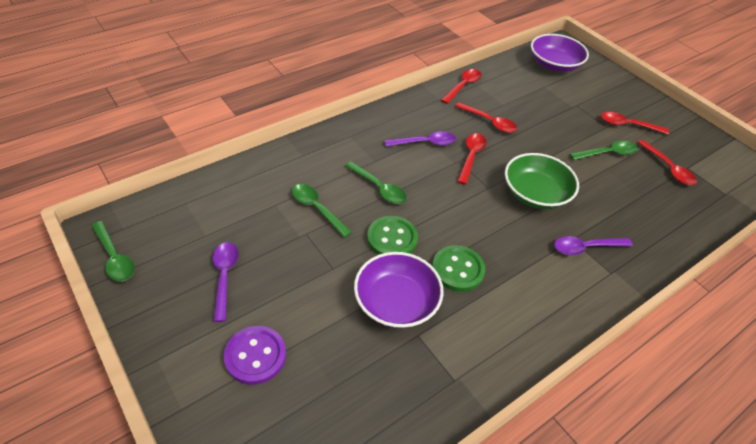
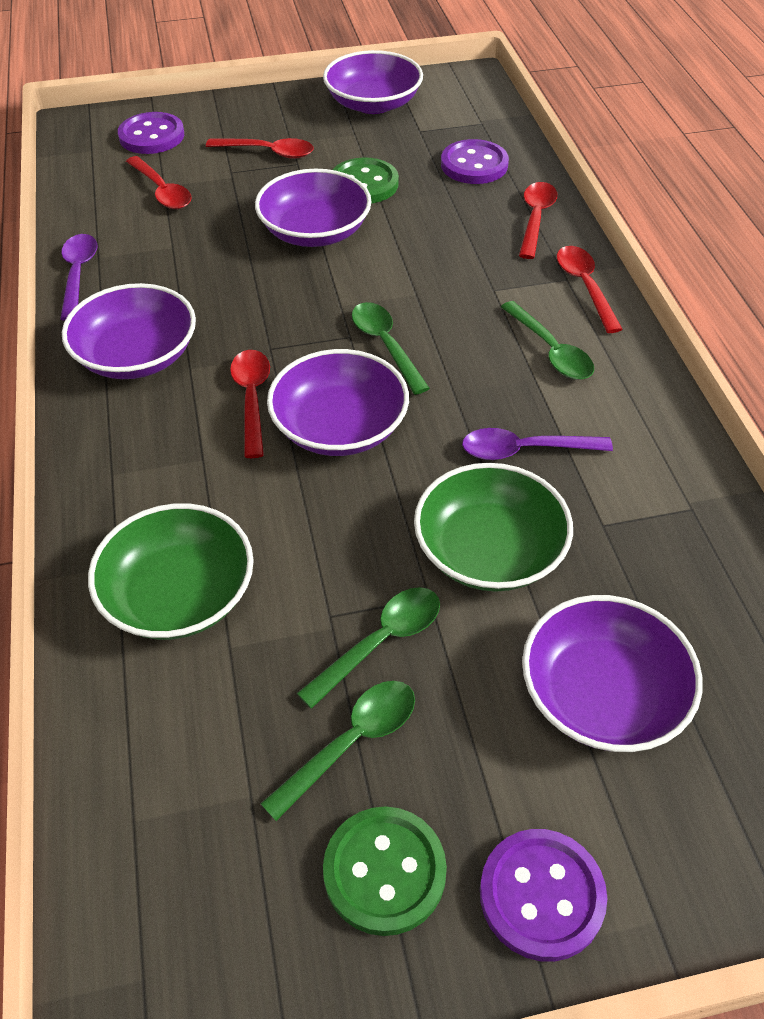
green bowl: 1 -> 2
purple bowl: 2 -> 5
purple button: 1 -> 3
purple spoon: 3 -> 2

